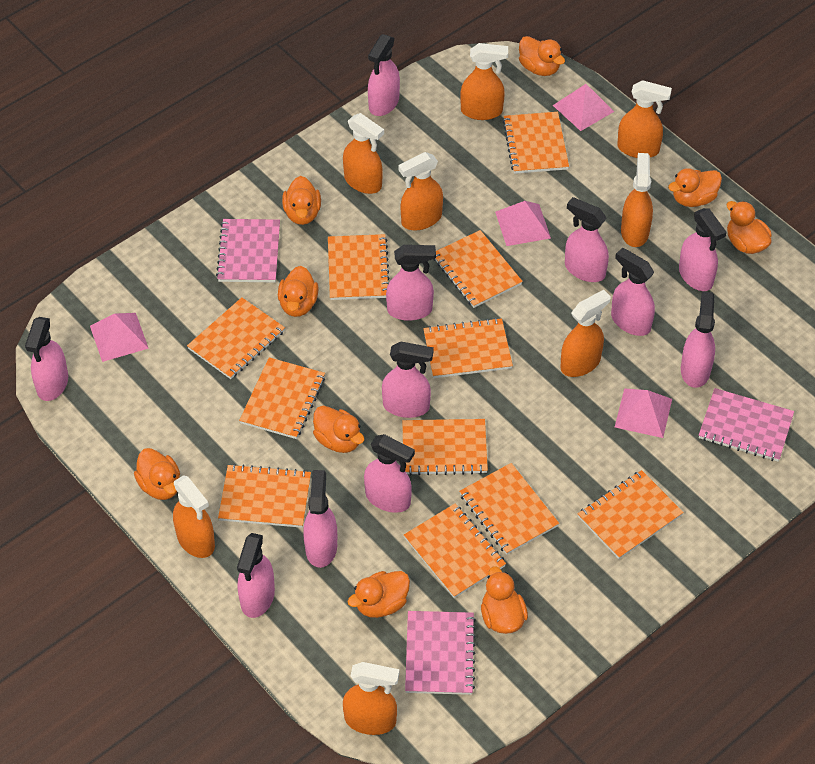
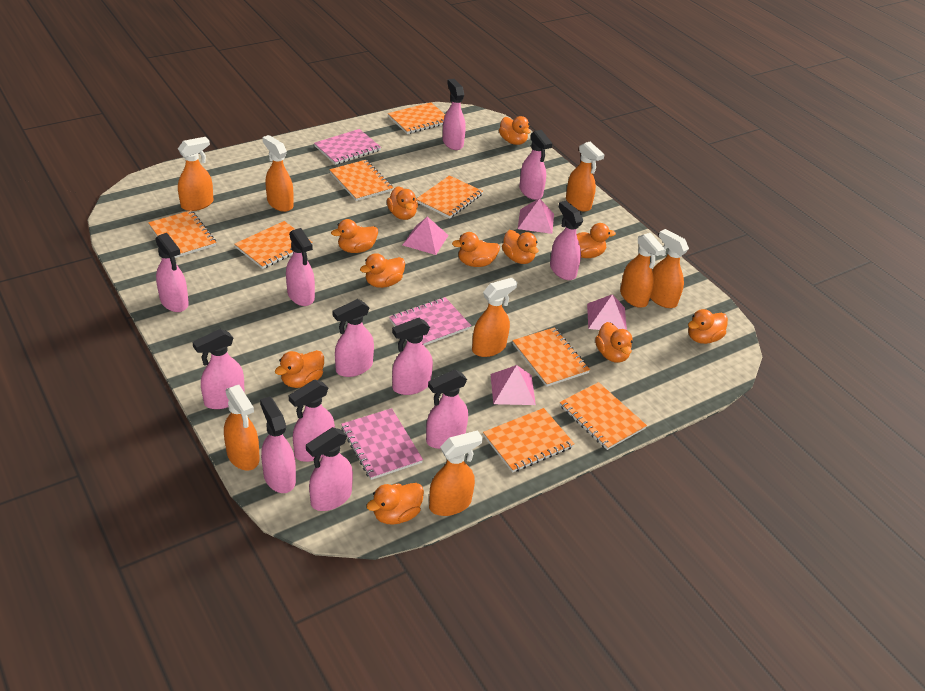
orange duck: 9 -> 11
orange notebook: 11 -> 8
pink spray bottle: 11 -> 12

